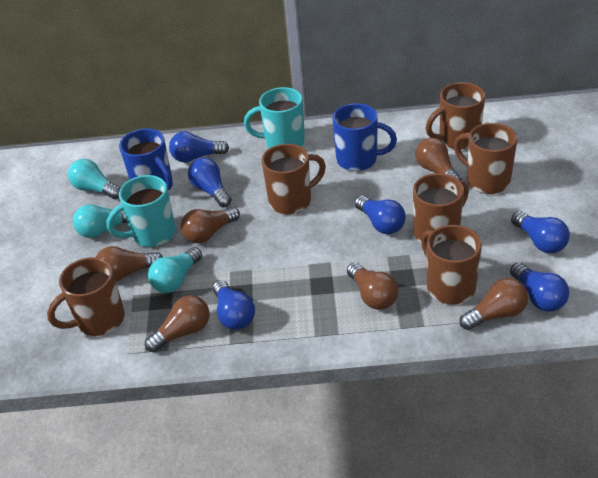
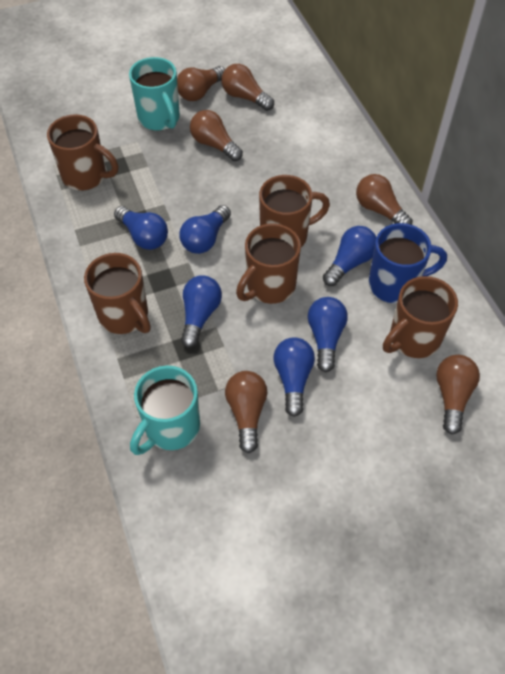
blue mug: 2 -> 1
brown mug: 6 -> 5
turquoise light bulb: 3 -> 0

